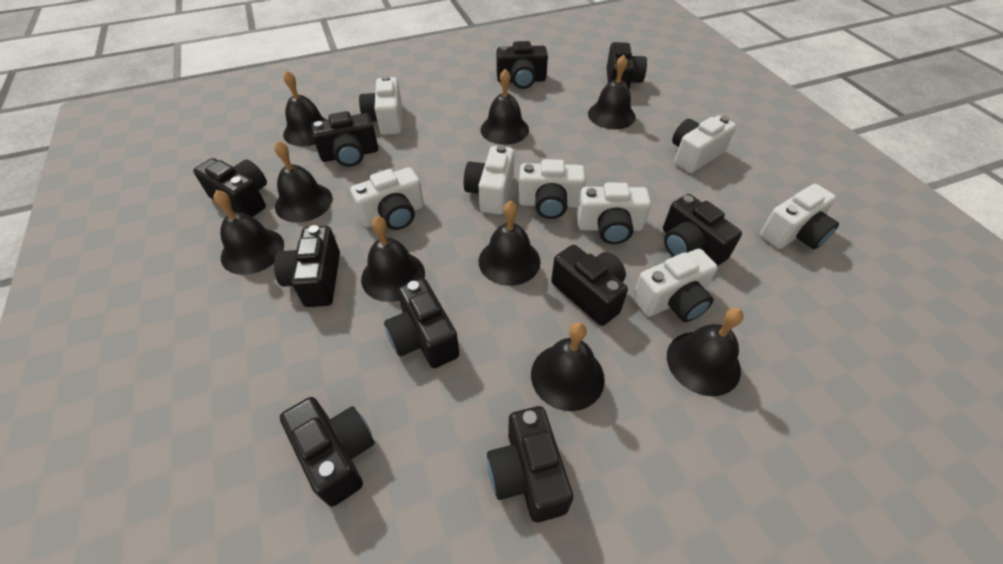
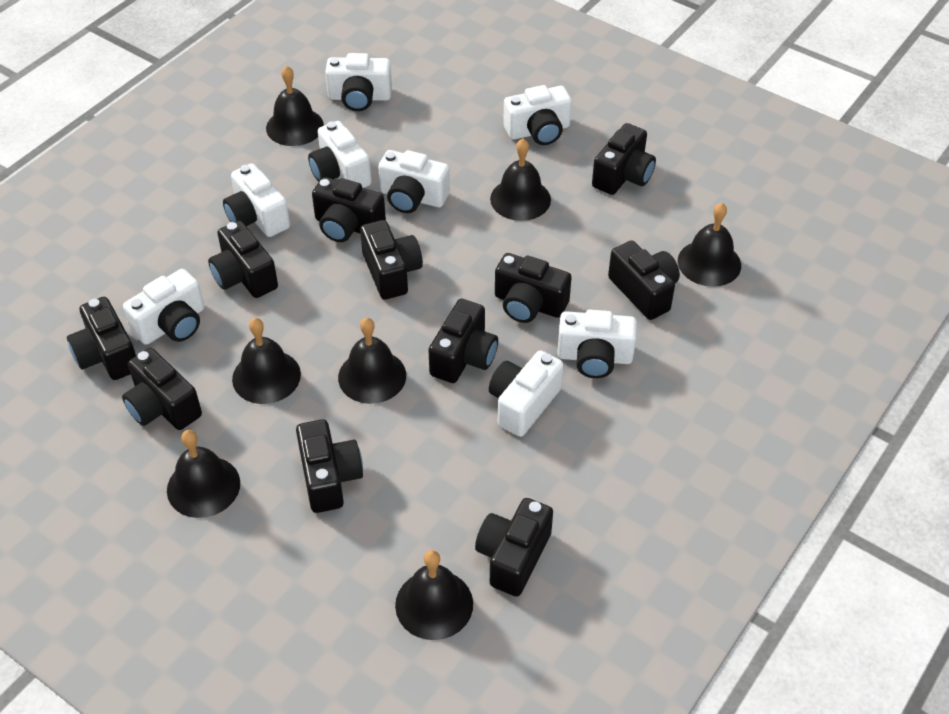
black bell: 9 -> 7
black camera: 10 -> 11

